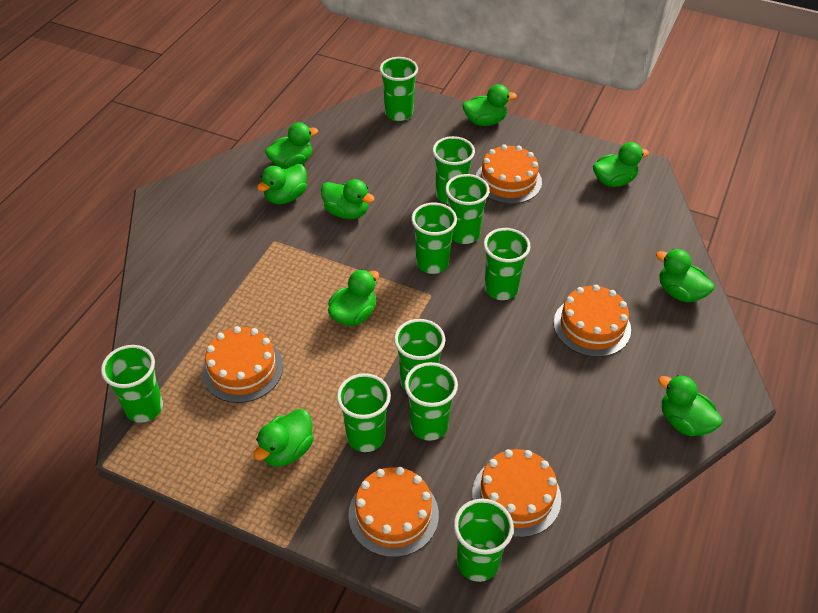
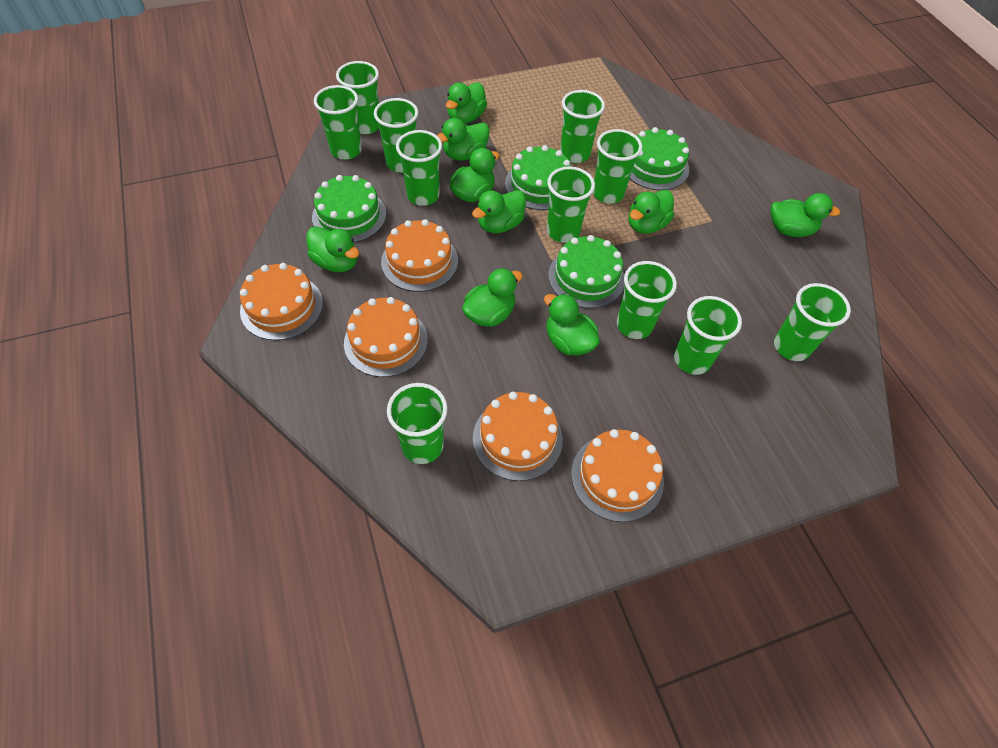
green cake: 0 -> 4
green cup: 10 -> 11

